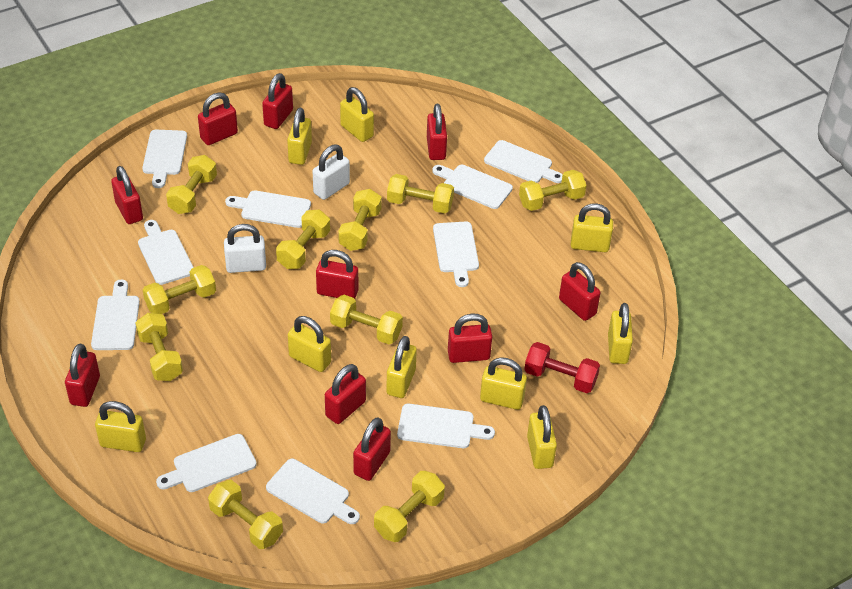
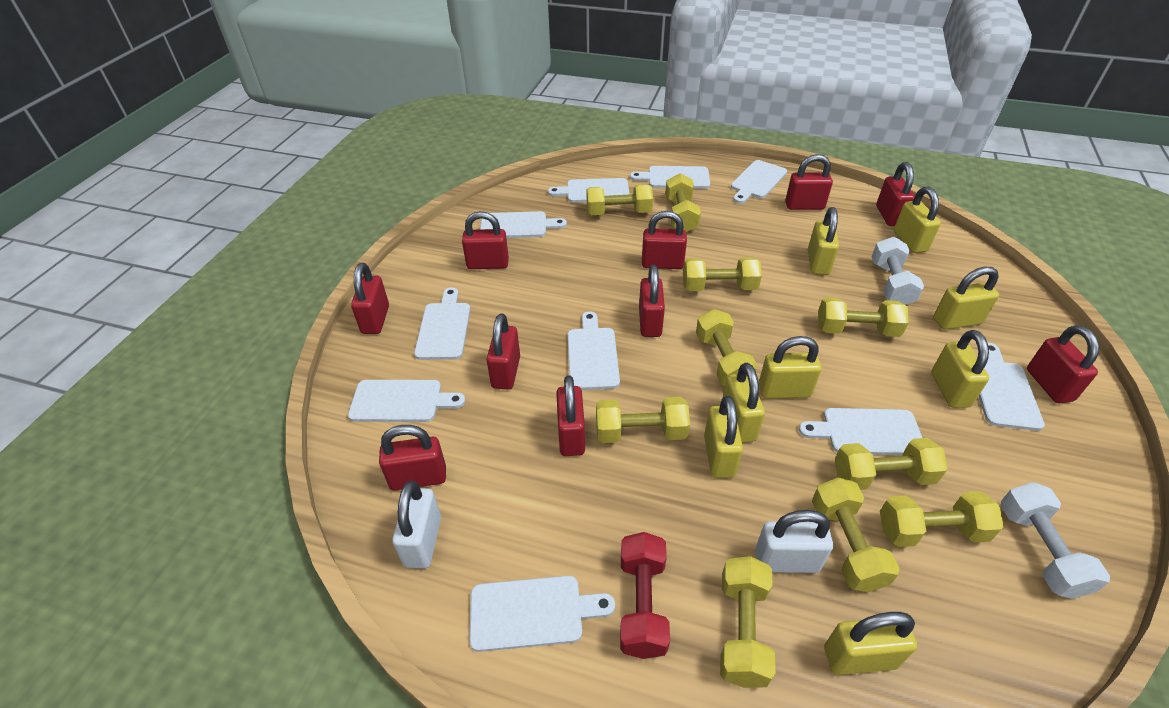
white dumbbell: 0 -> 2
yellow padlock: 9 -> 8

